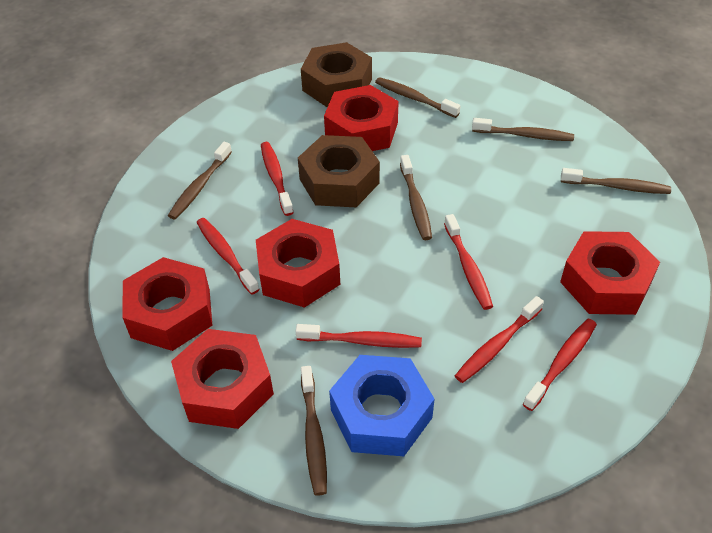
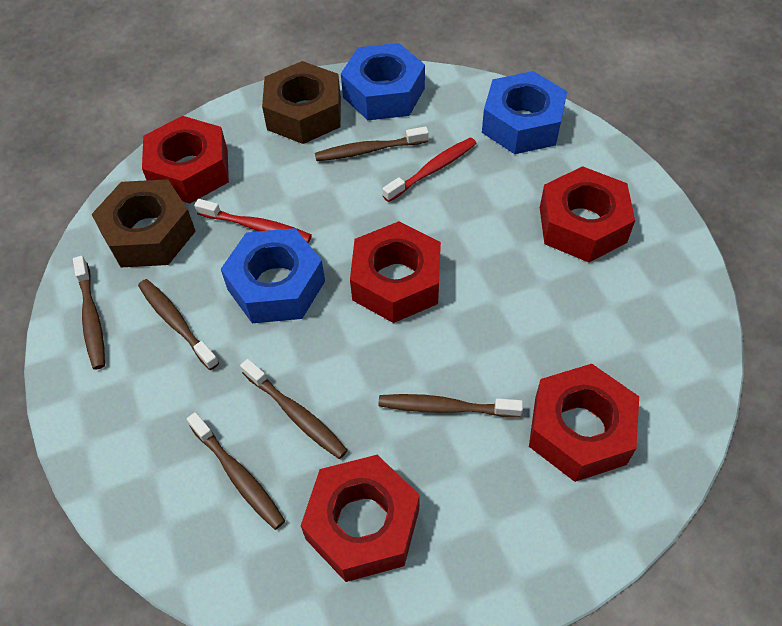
blue nut: 1 -> 3
red toothbrush: 6 -> 2

